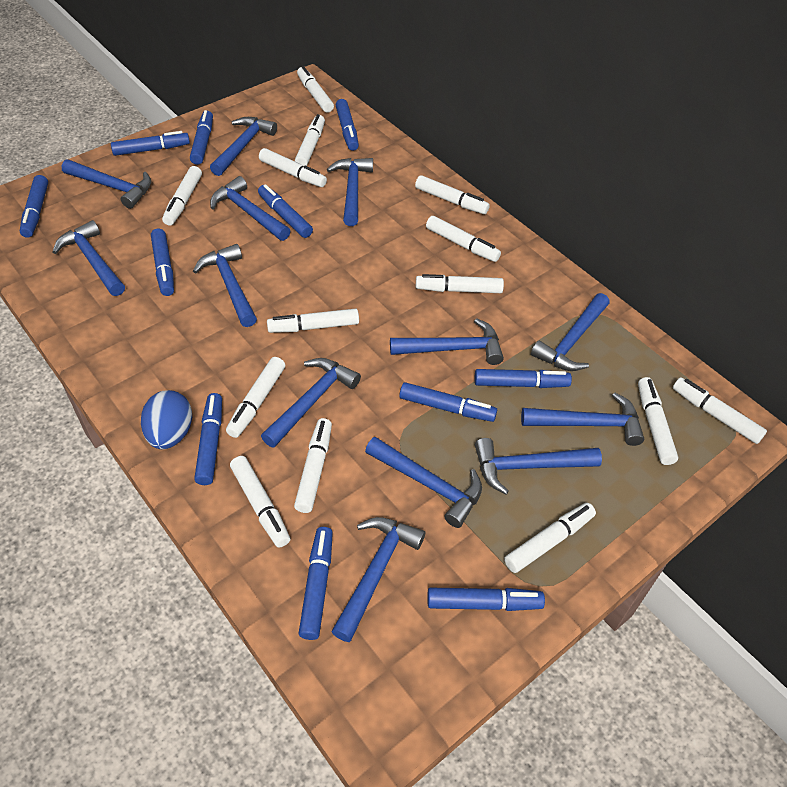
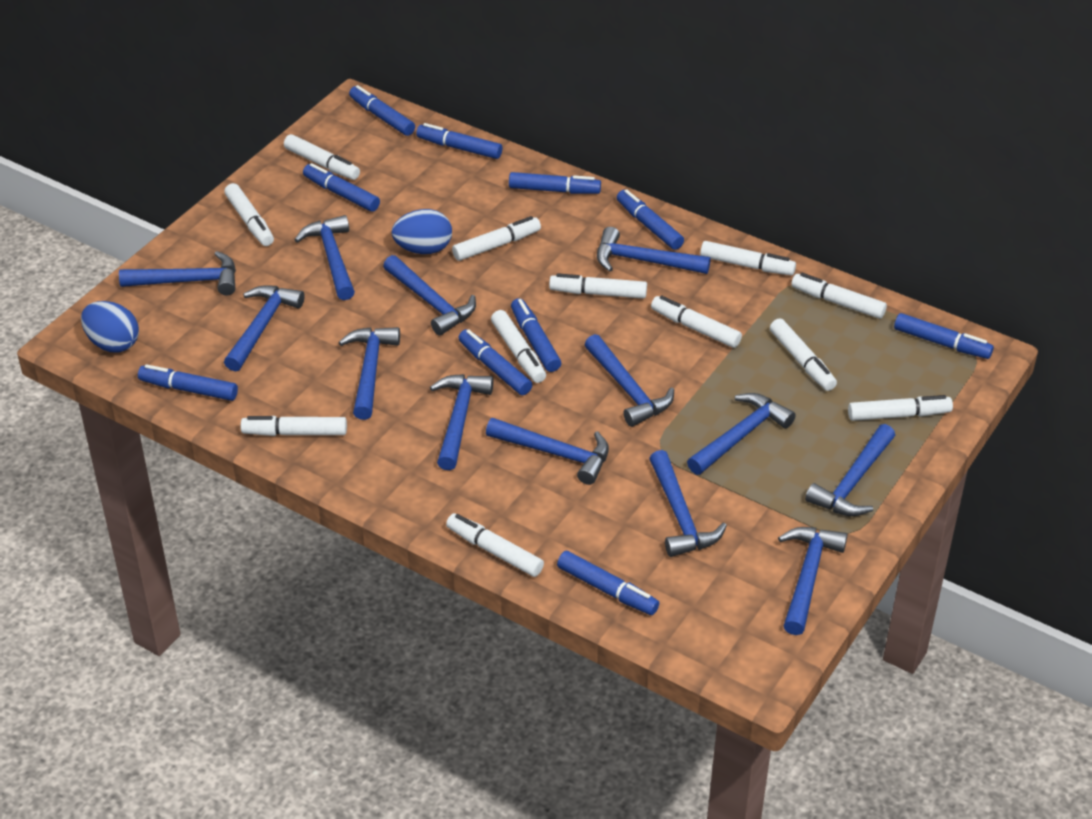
blue egg: 1 -> 2
blue marker: 11 -> 10
white marker: 14 -> 12

